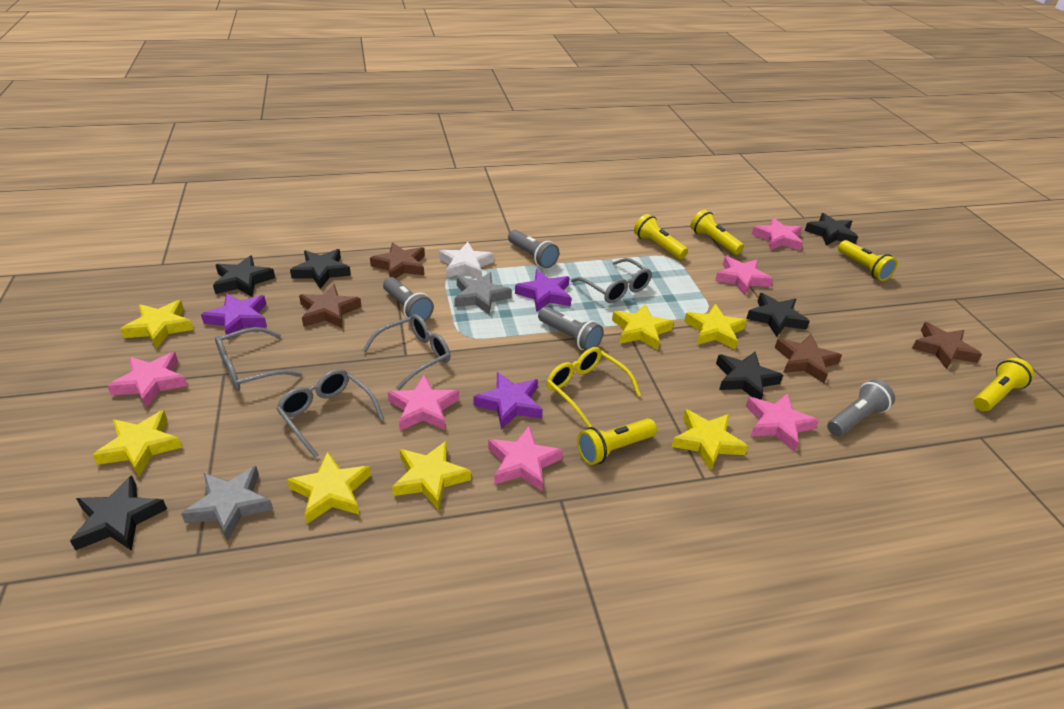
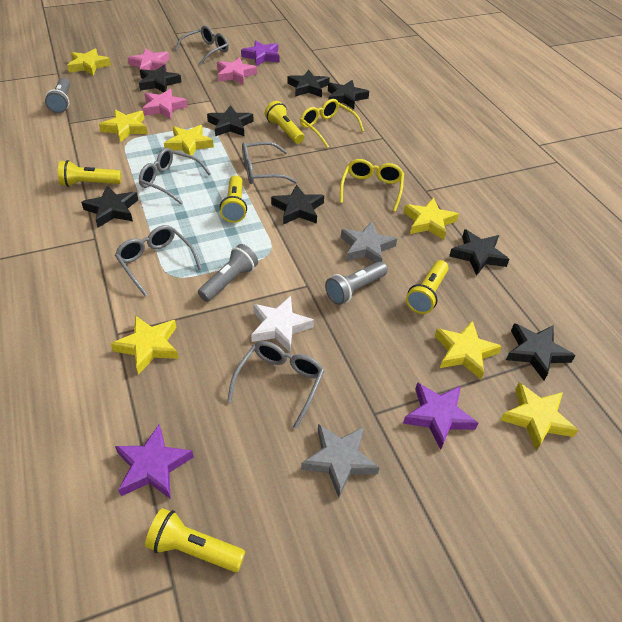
black star: 6 -> 8
brown star: 4 -> 0
grey flashlight: 4 -> 3
grey glasses: 4 -> 5
pink star: 6 -> 3
yellow glasses: 1 -> 2

